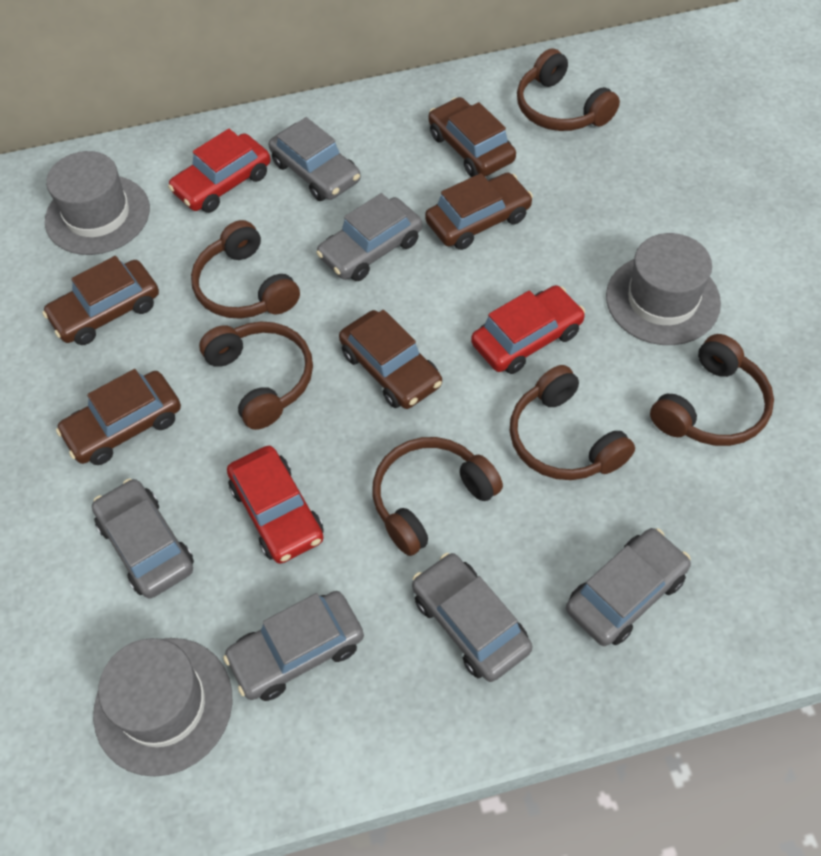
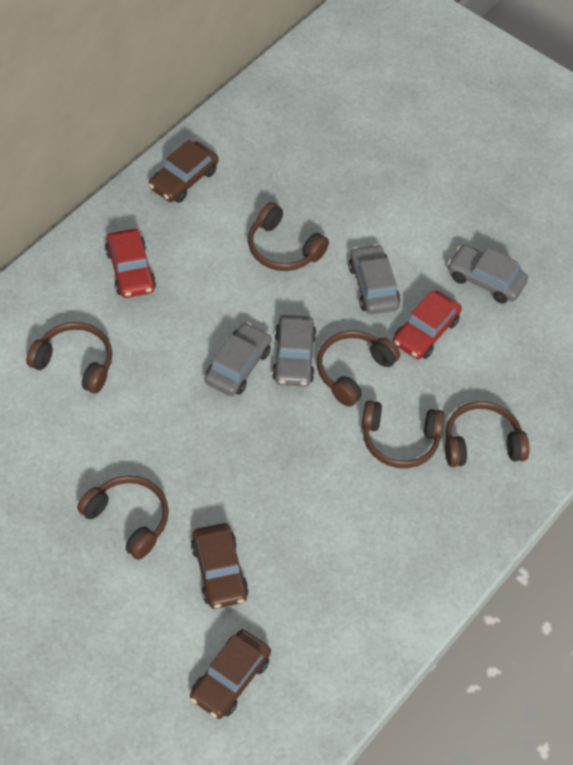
brown car: 5 -> 3
grey car: 6 -> 4
grey hat: 3 -> 0
red car: 3 -> 2

